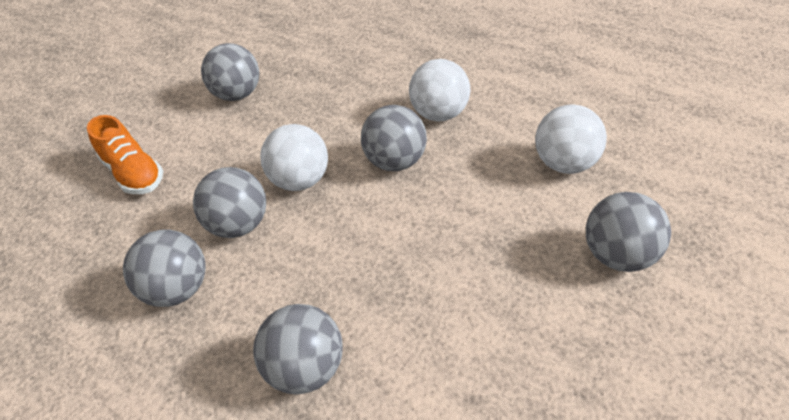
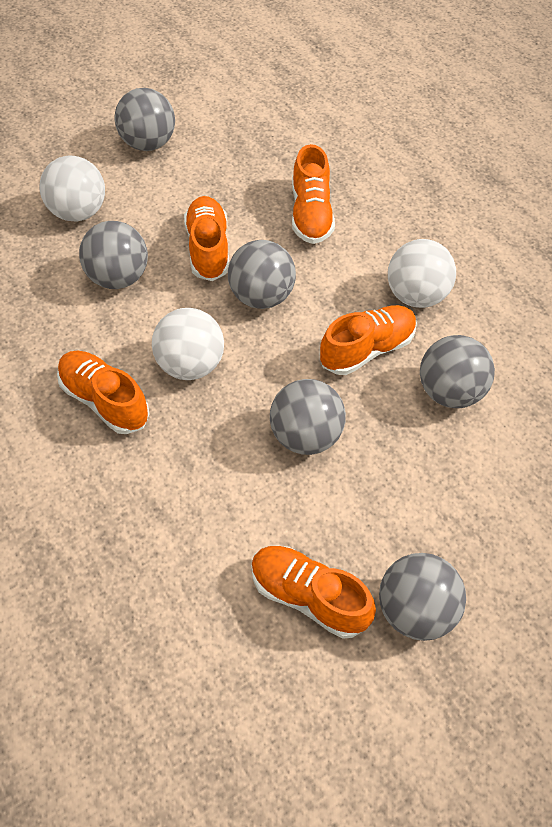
orange shoe: 1 -> 5

